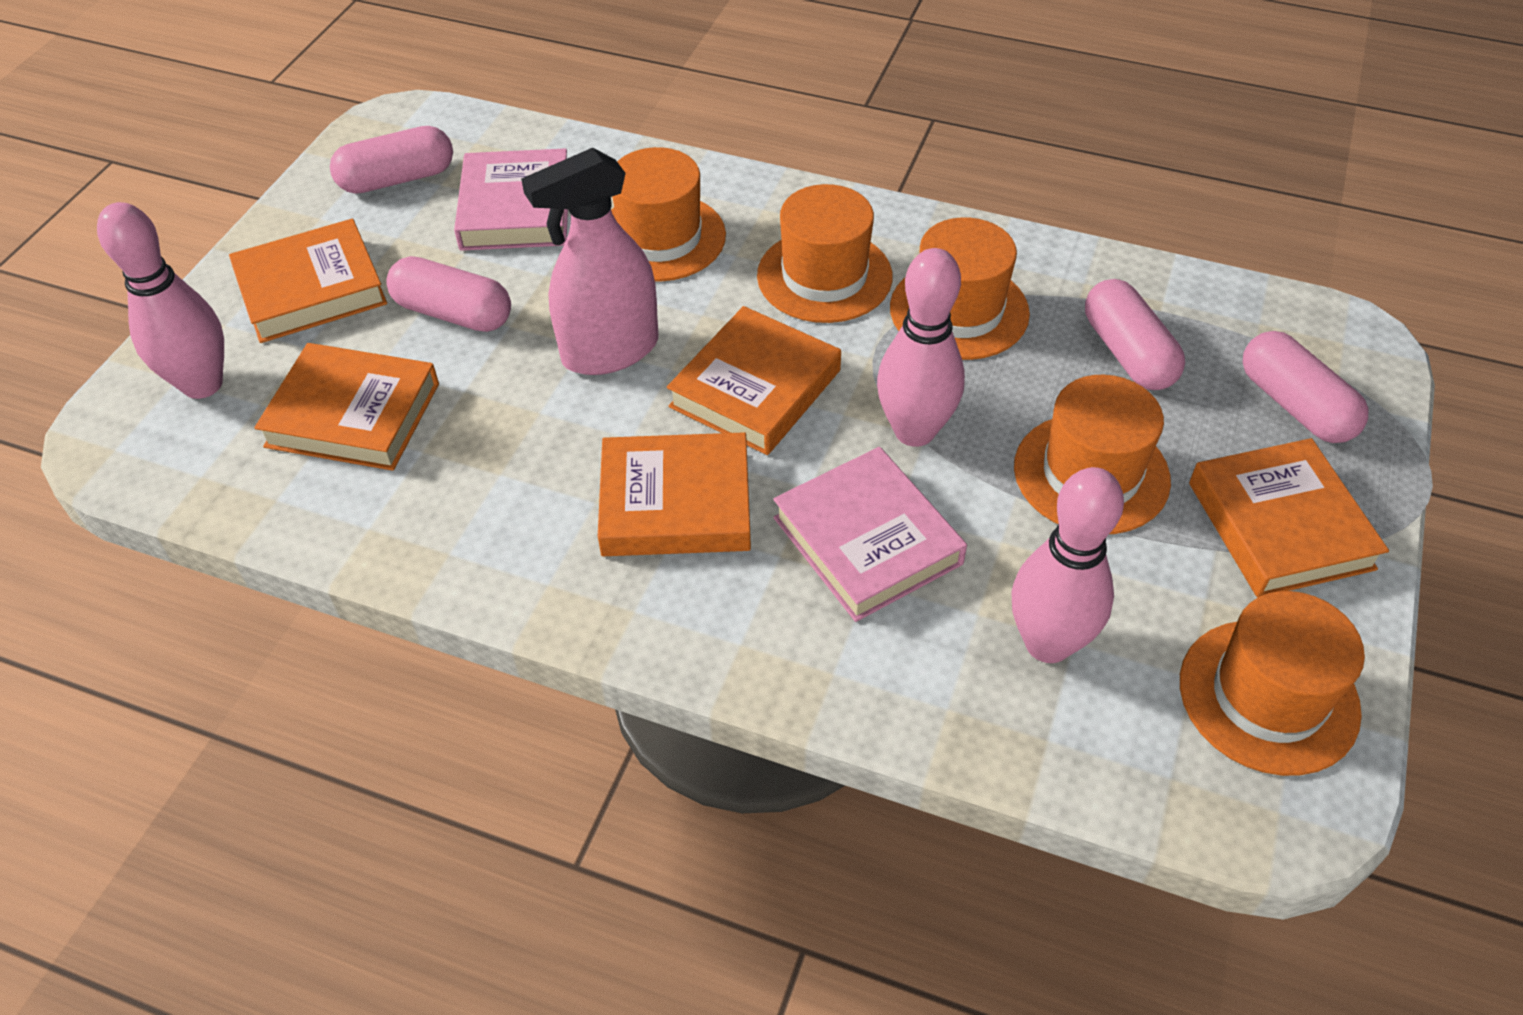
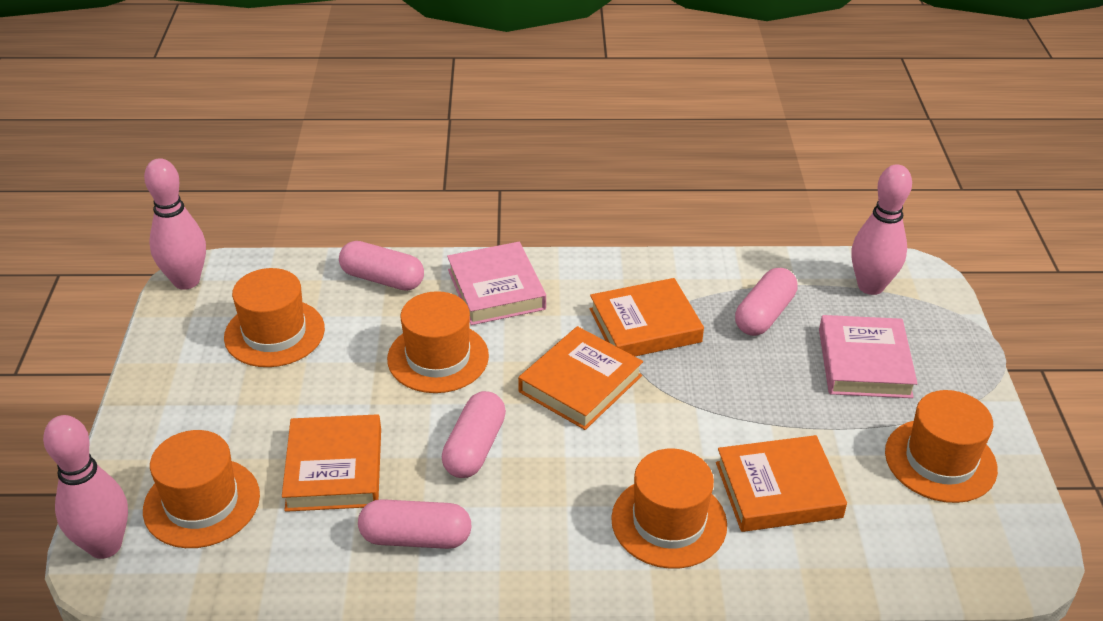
orange book: 5 -> 4
pink spray bottle: 1 -> 0

